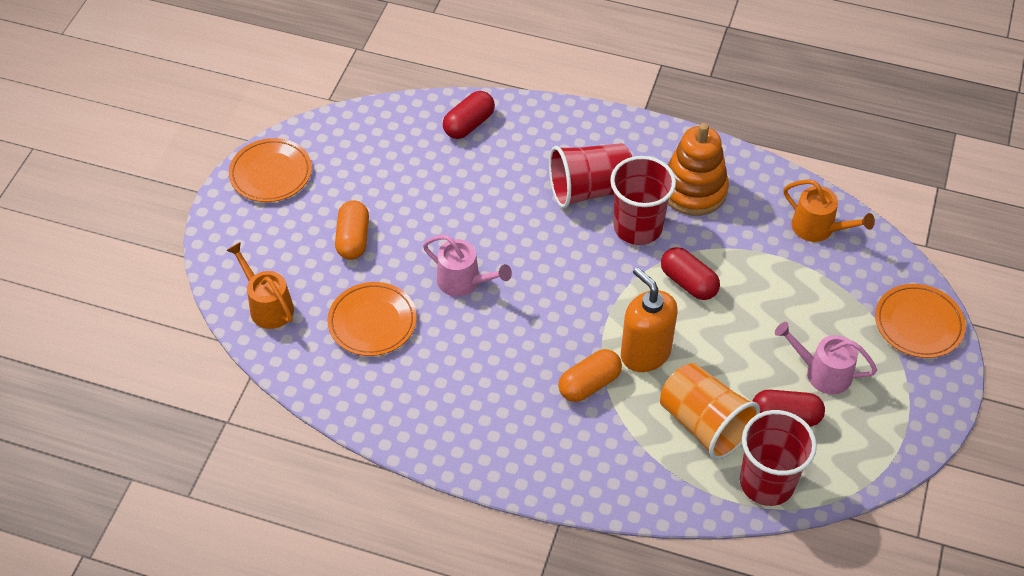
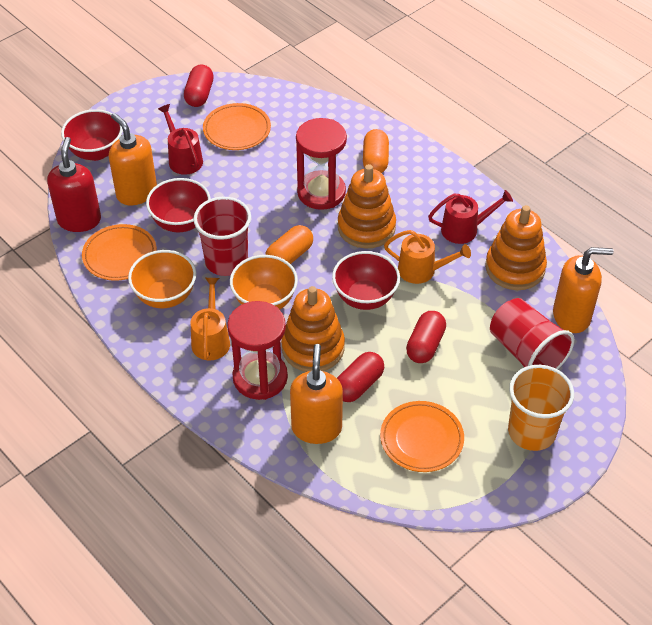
orange bowl: 0 -> 2
orange soap dispenser: 1 -> 3
orange stacking toy: 1 -> 3
pink watering can: 2 -> 0
red bowl: 0 -> 3
red cup: 3 -> 2
red hourglass: 0 -> 2
red soap dispenser: 0 -> 1
red watering can: 0 -> 2

